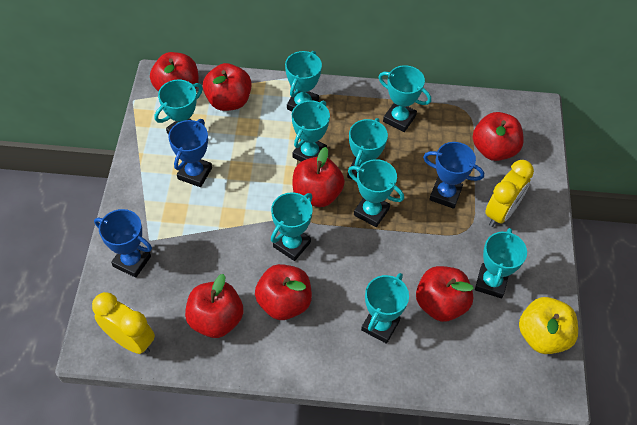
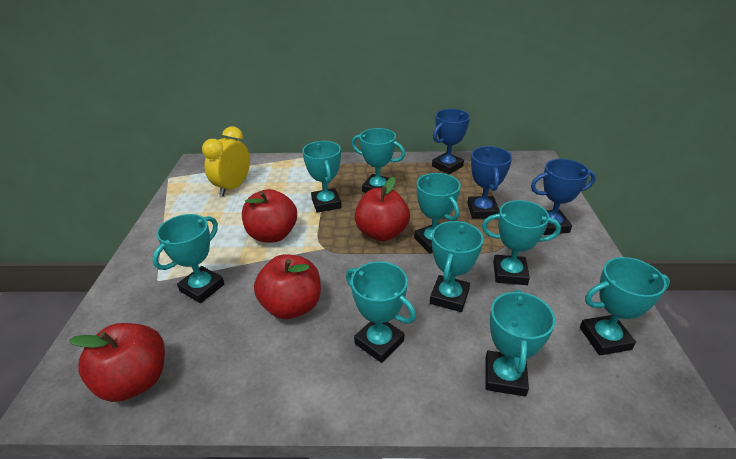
red apple: 7 -> 4
yellow apple: 1 -> 0
yellow clock: 2 -> 1

